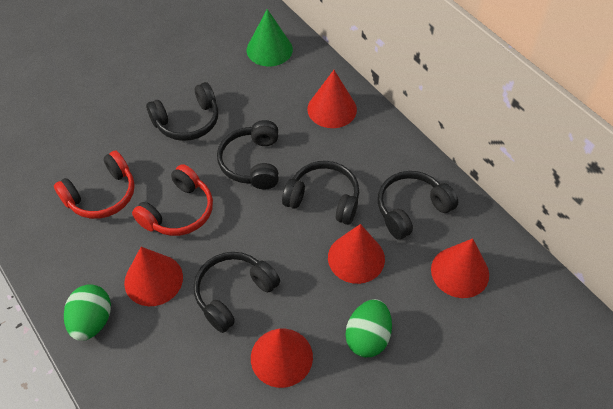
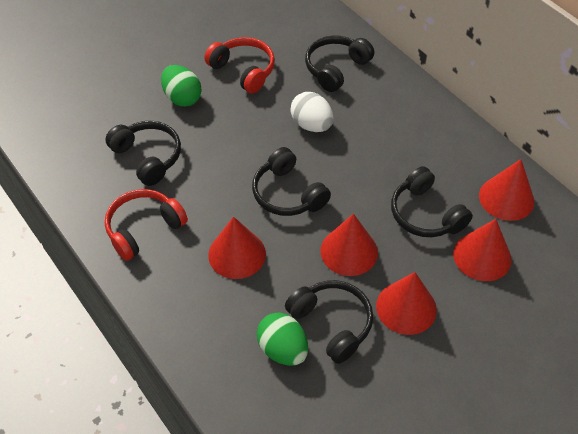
green cone: 1 -> 0
white egg: 0 -> 1

